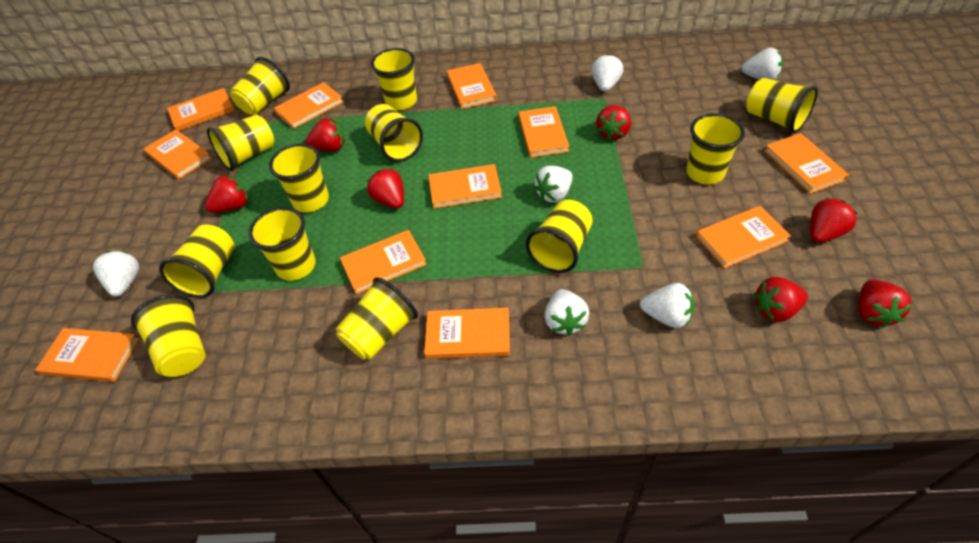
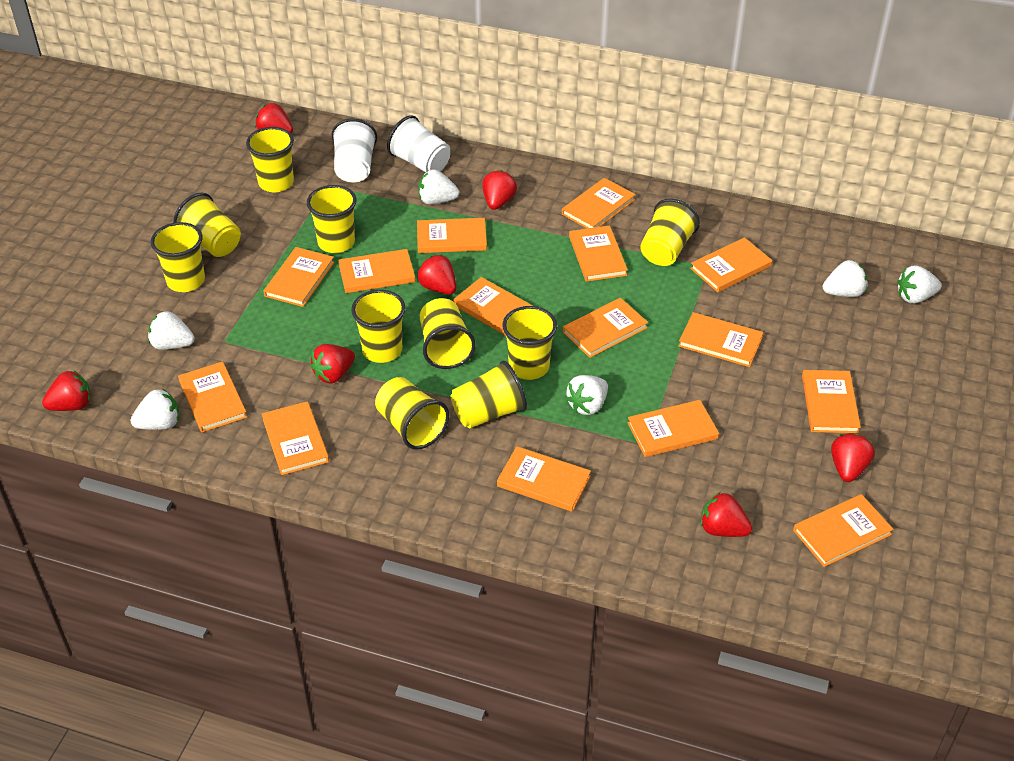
orange book: 11 -> 15
white cup: 0 -> 2
yellow cup: 12 -> 10

